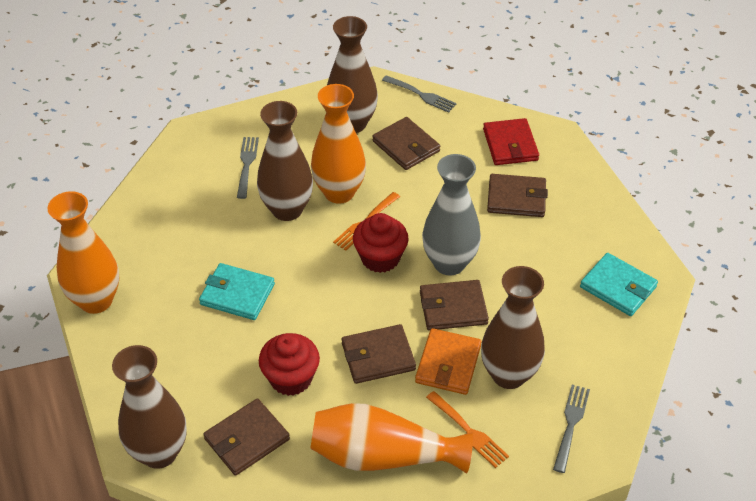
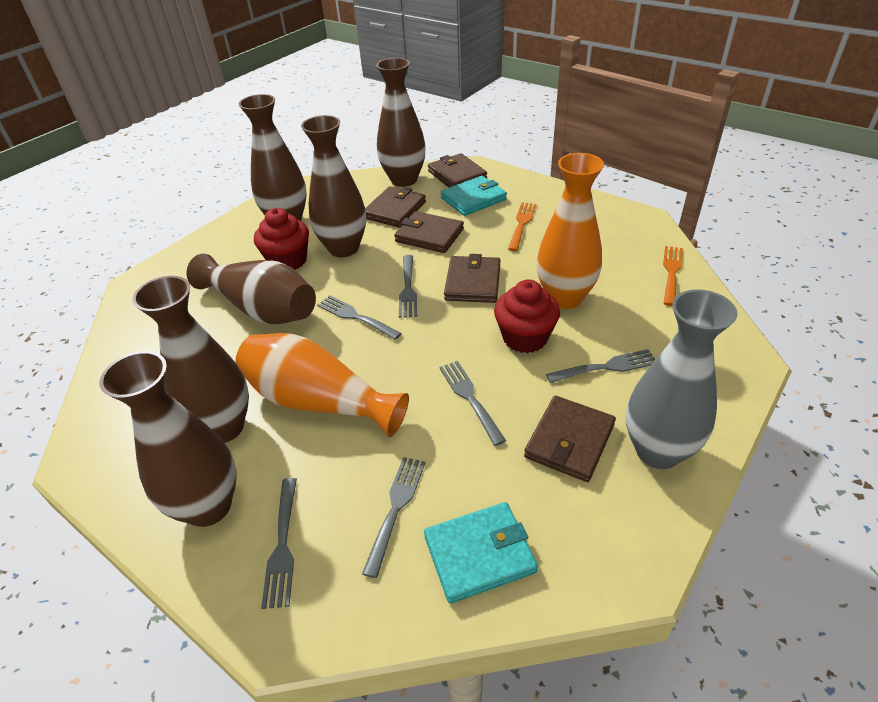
brown vase: 4 -> 6
grey fork: 3 -> 6
orange vase: 3 -> 2
orange wallet: 1 -> 0
red wallet: 1 -> 0

